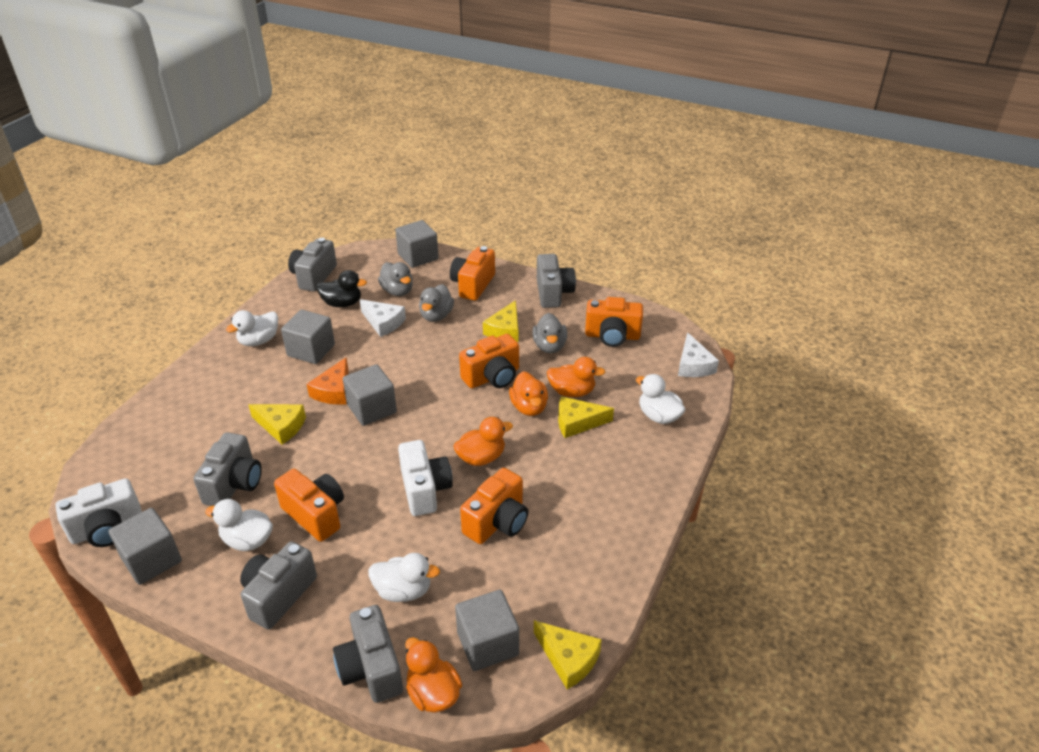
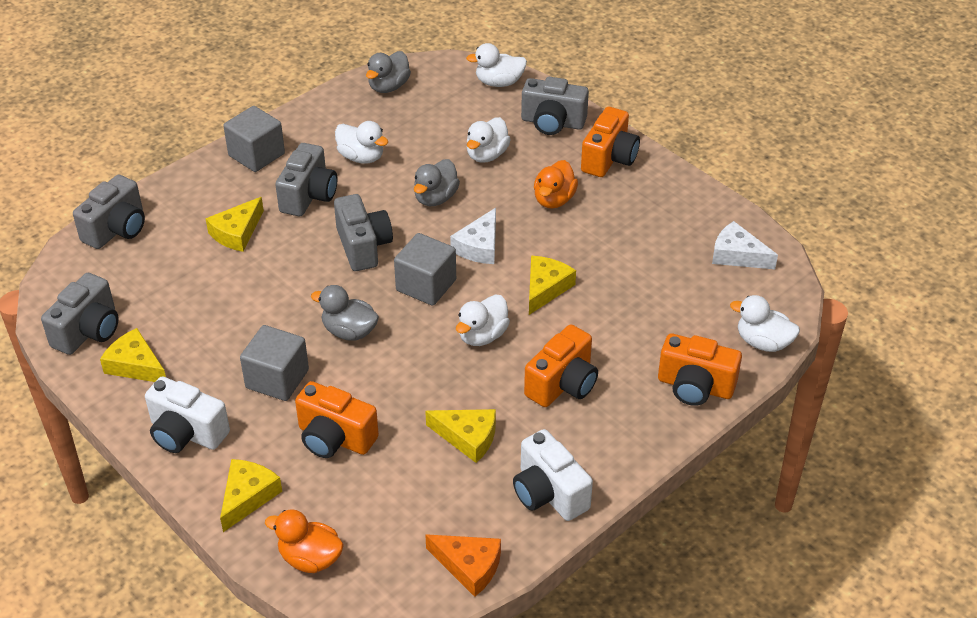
black duck: 1 -> 0
grey cube: 5 -> 3
orange camera: 5 -> 4
orange duck: 4 -> 2
white duck: 4 -> 5
yellow cheese: 4 -> 5

